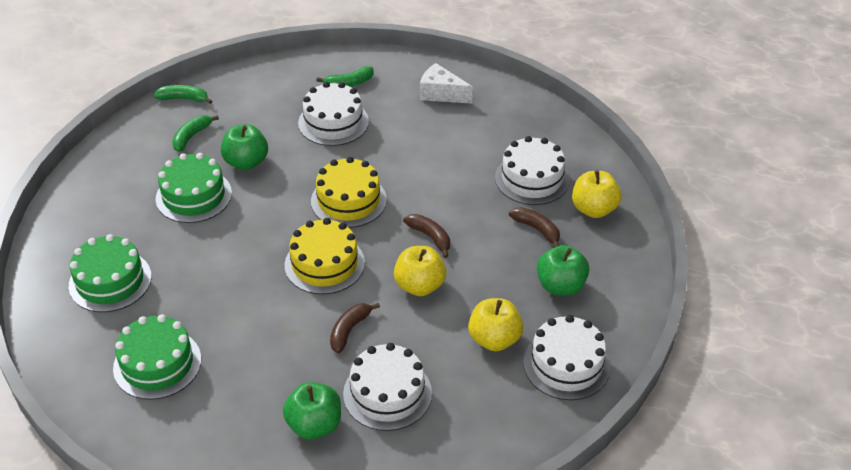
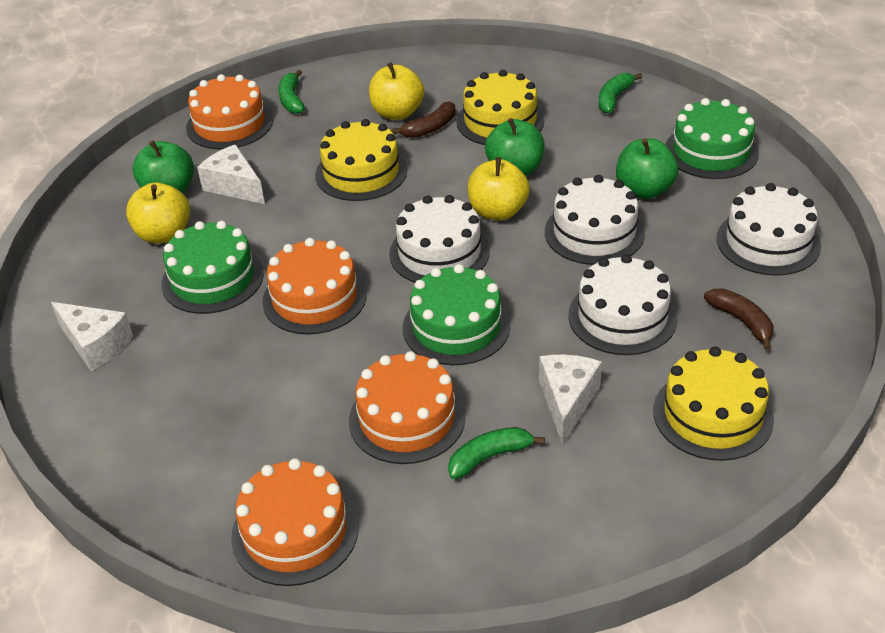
brown banana: 3 -> 2
orange cake: 0 -> 4
white cheese: 1 -> 3
yellow cake: 2 -> 3

